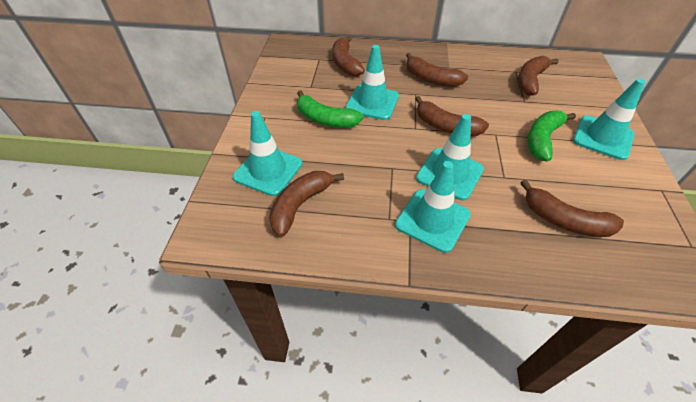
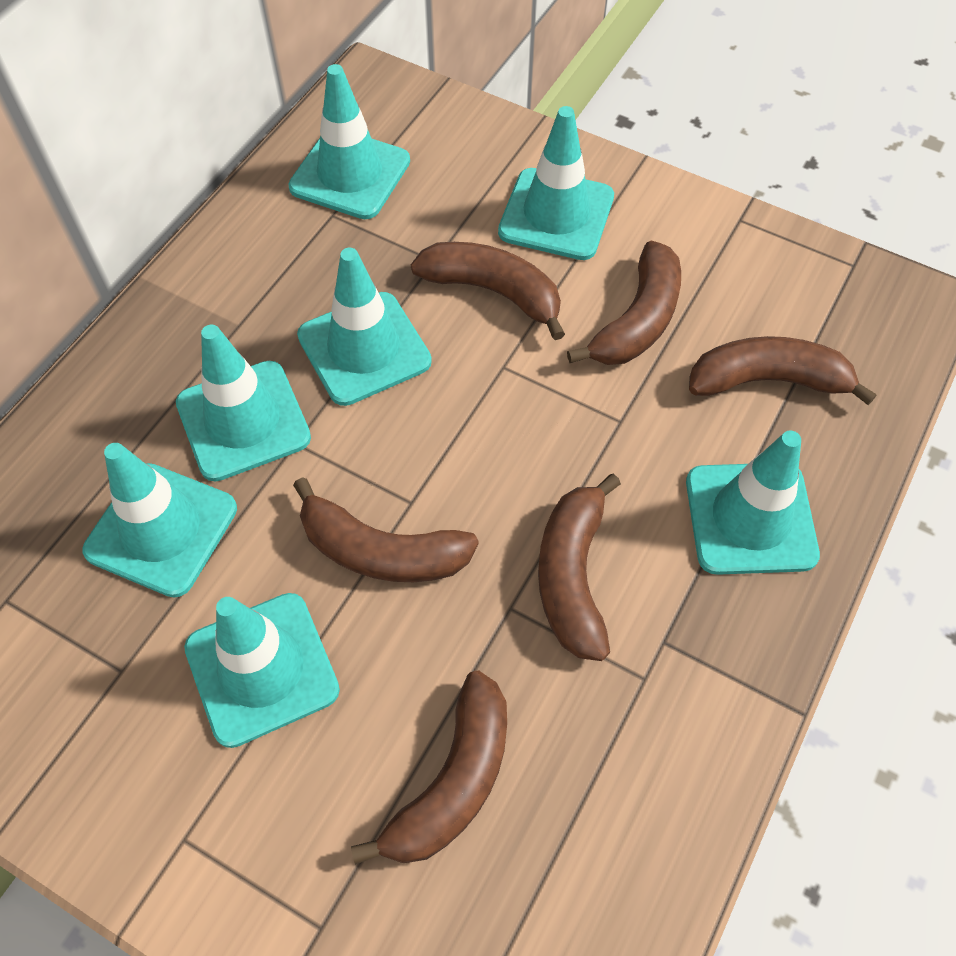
green banana: 2 -> 0
turquoise traffic cone: 5 -> 7

